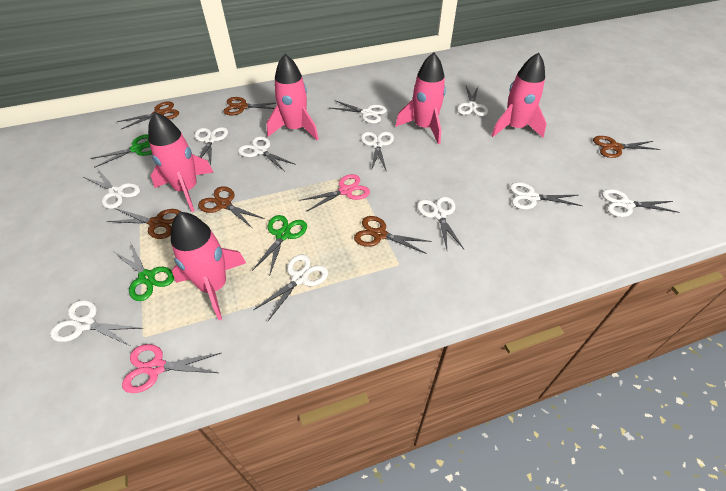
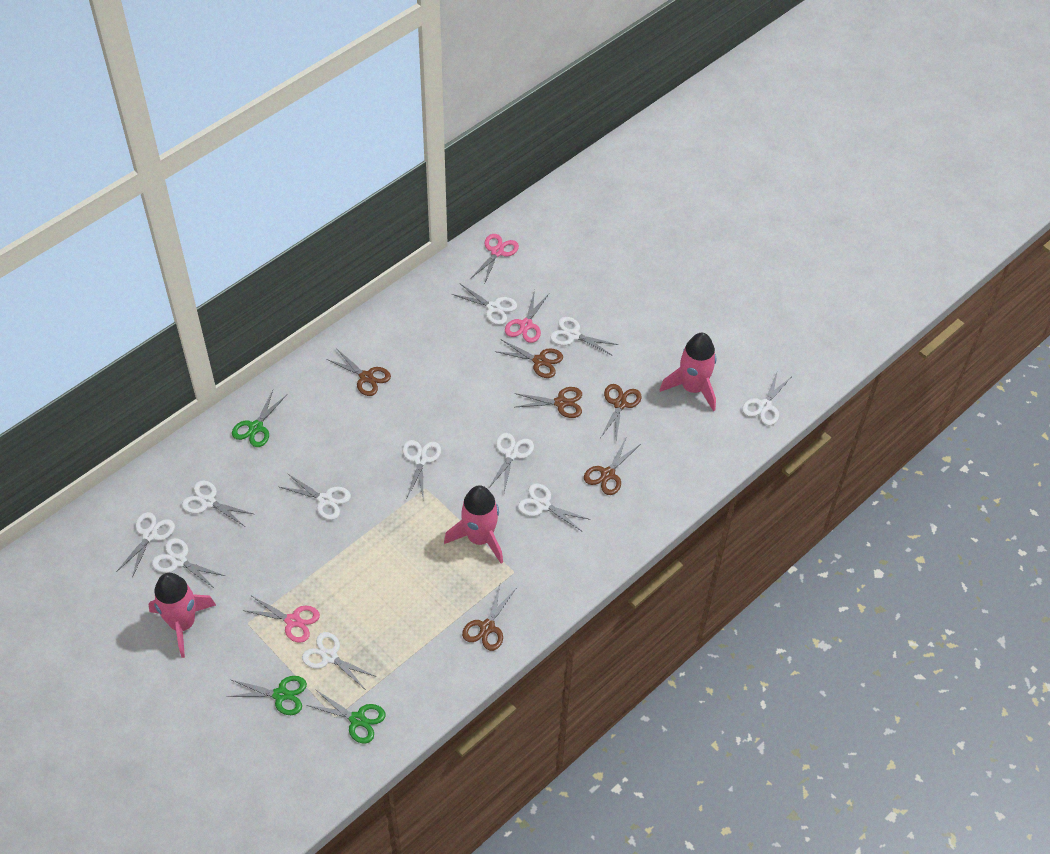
pink rocket: 5 -> 3
pink scissors: 2 -> 3

